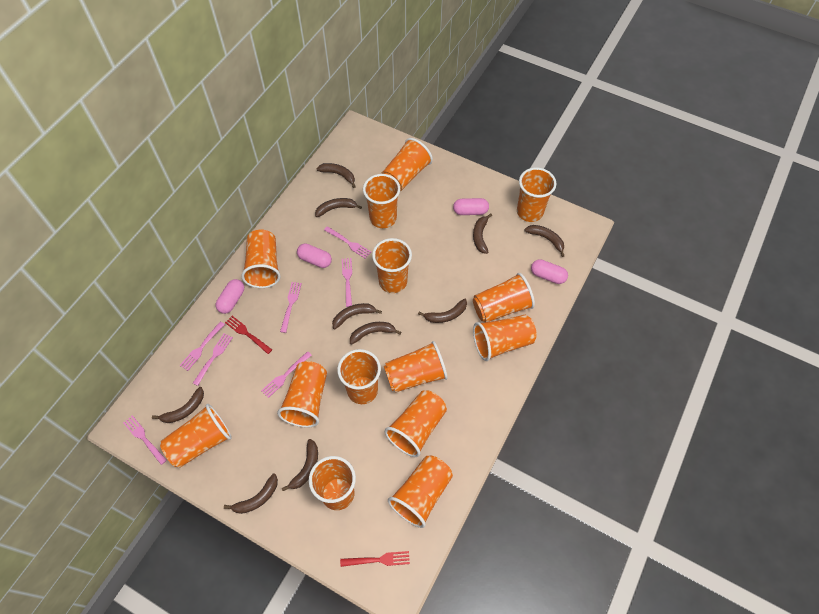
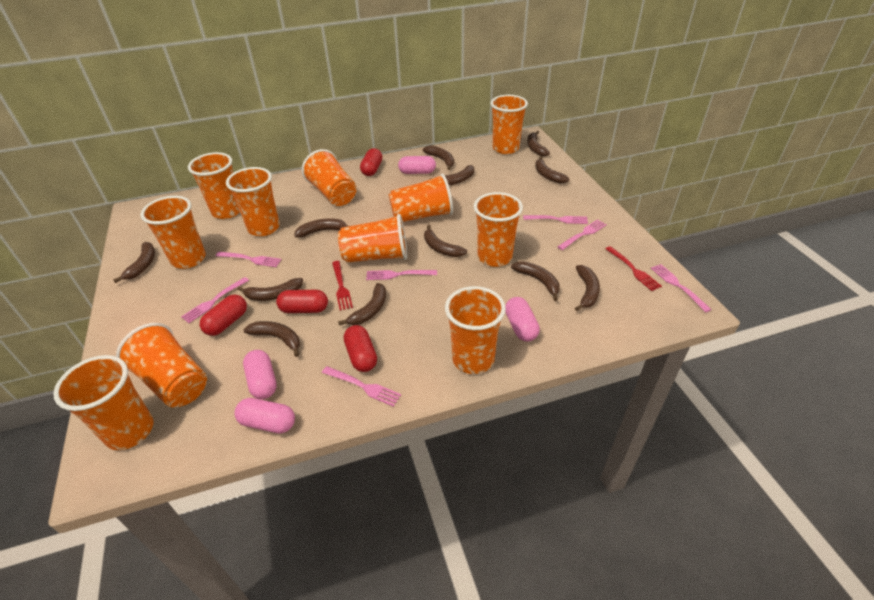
brown banana: 10 -> 12
orange cup: 14 -> 11
red capsule: 0 -> 4

